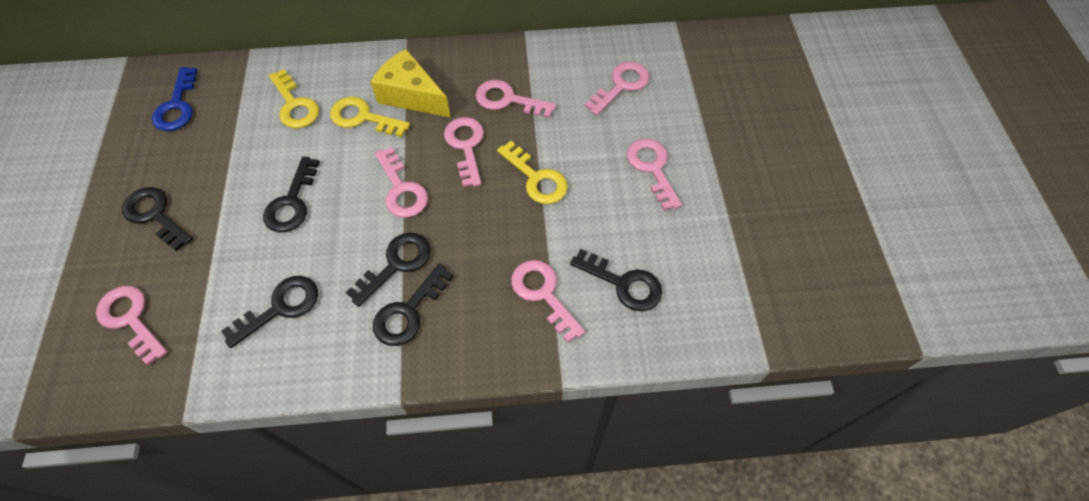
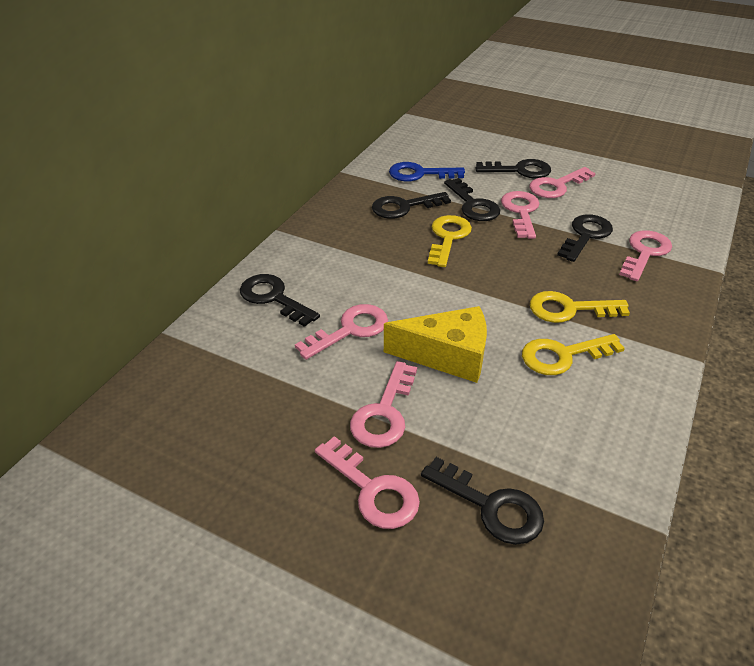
pink key: 7 -> 6

